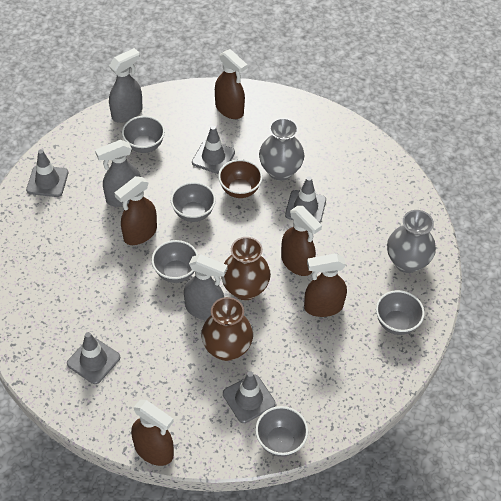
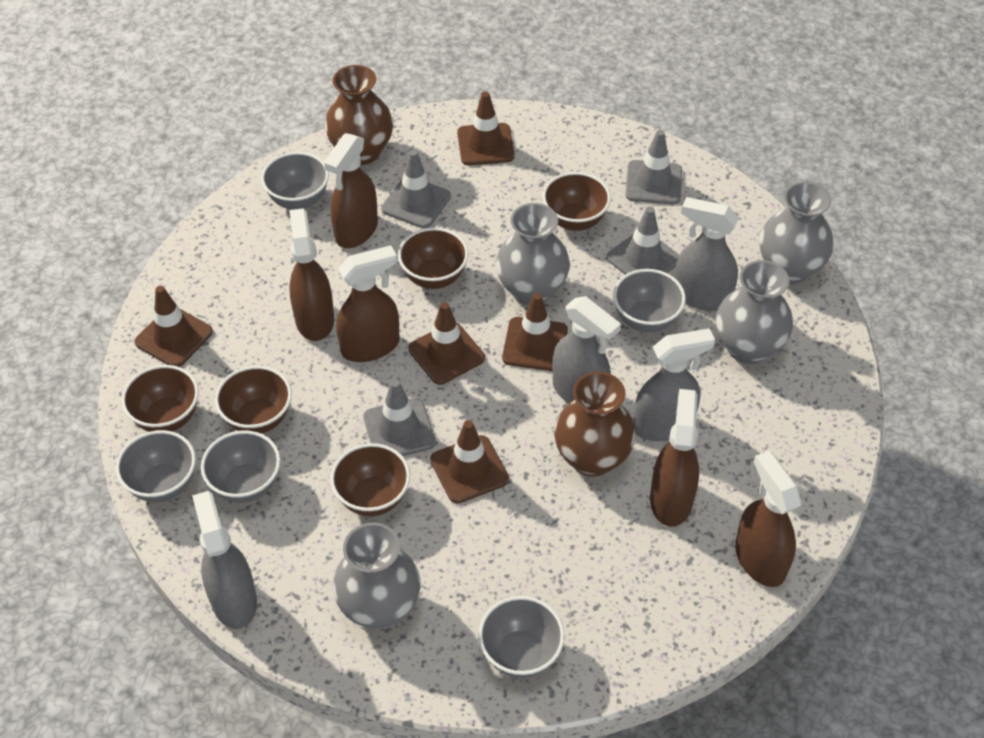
brown bowl: 1 -> 5
brown traffic cone: 0 -> 5
grey spray bottle: 3 -> 4
grey traffic cone: 5 -> 4
grey vase: 2 -> 4

